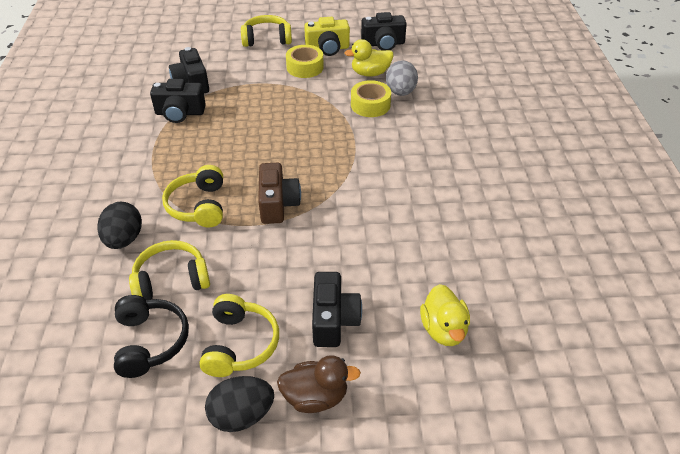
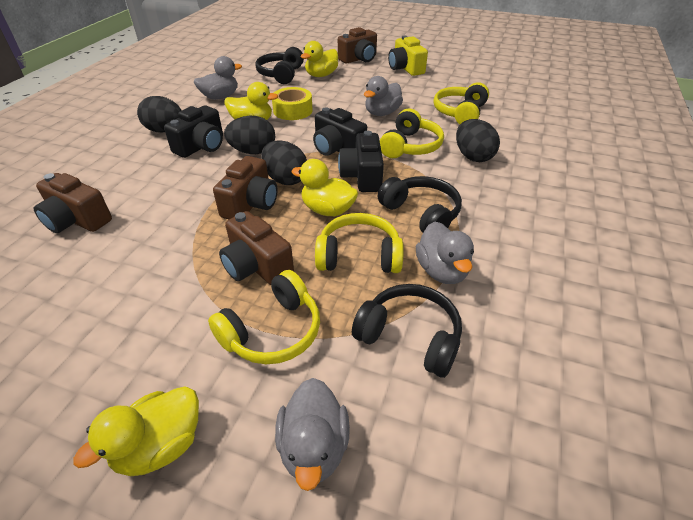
black camera: 4 -> 3
black egg: 2 -> 4
black headphones: 1 -> 3
brown camera: 1 -> 4
brown duck: 1 -> 0
grey duck: 0 -> 4
grey egg: 1 -> 0
yellow duck: 2 -> 4
yellow tape: 2 -> 1

